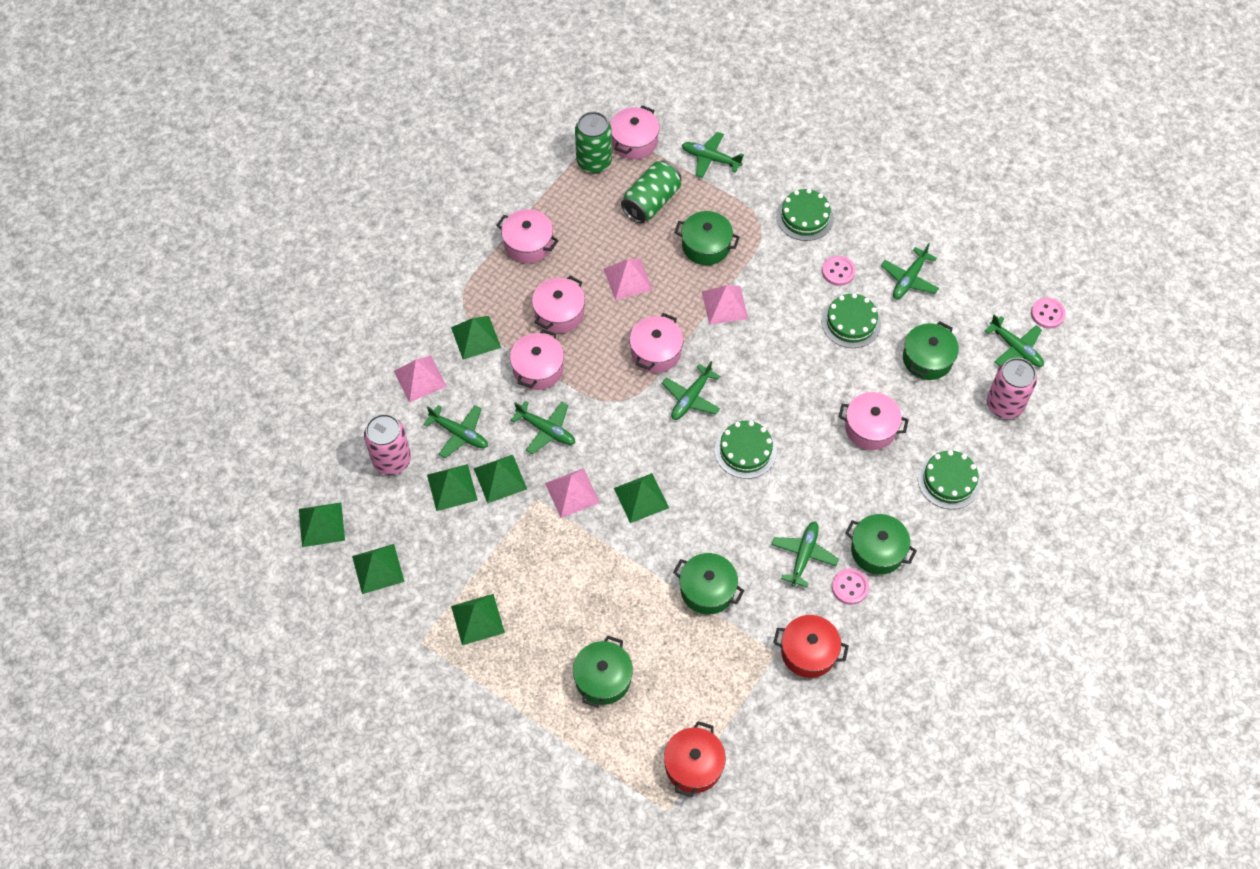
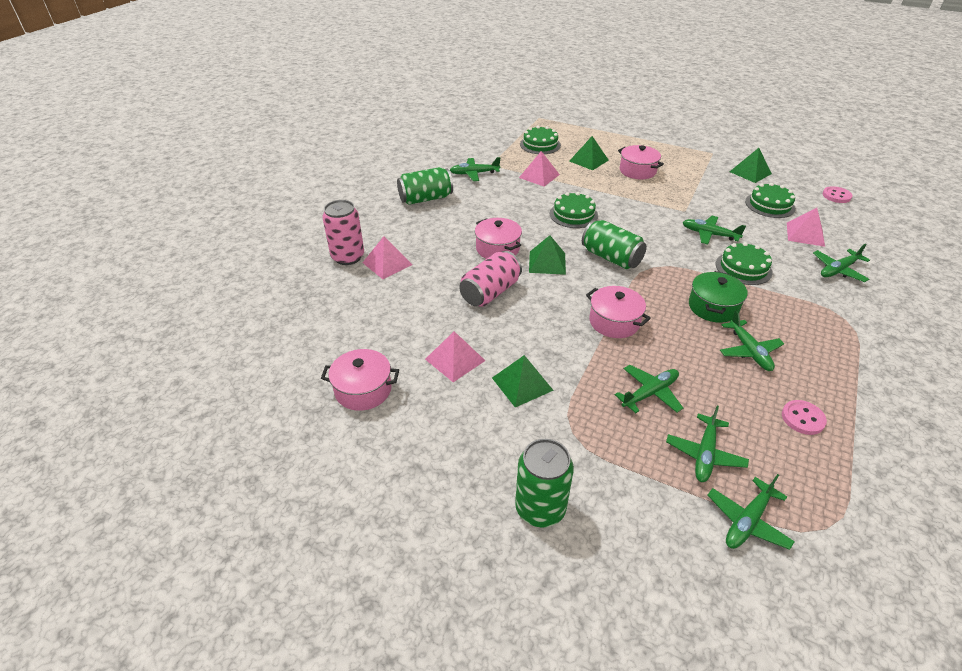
green can: 2 -> 3
green pot: 5 -> 1
green pyramid: 7 -> 4
pink button: 3 -> 2
pink pot: 6 -> 4
red pot: 2 -> 0

